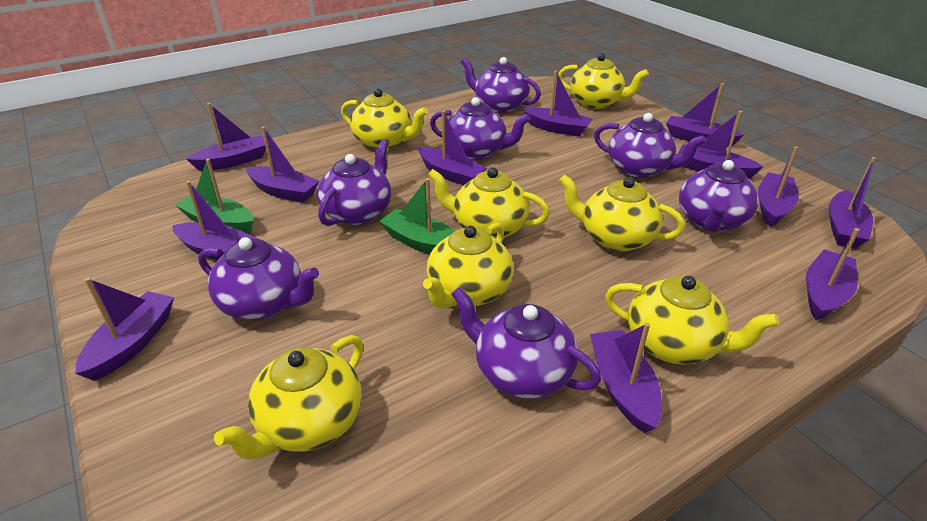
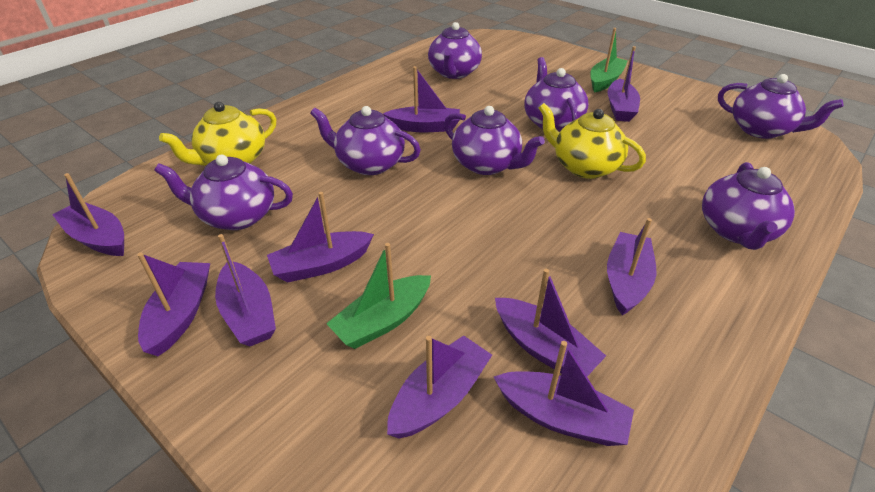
purple boat: 12 -> 10
yellow teapot: 7 -> 2

